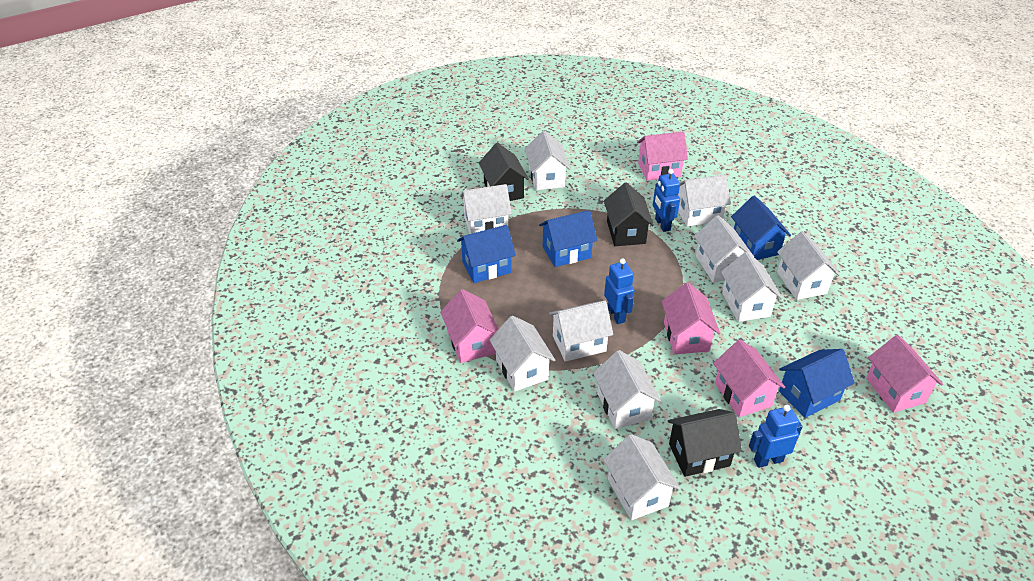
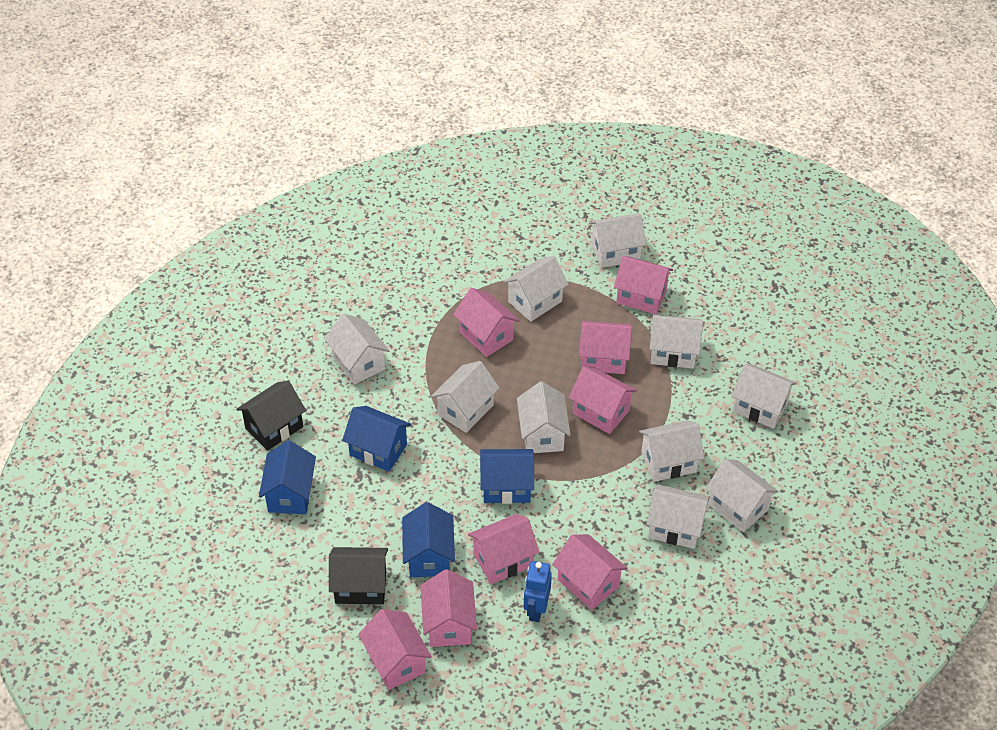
black house: 3 -> 2
blue robot: 3 -> 1
pink house: 5 -> 8

